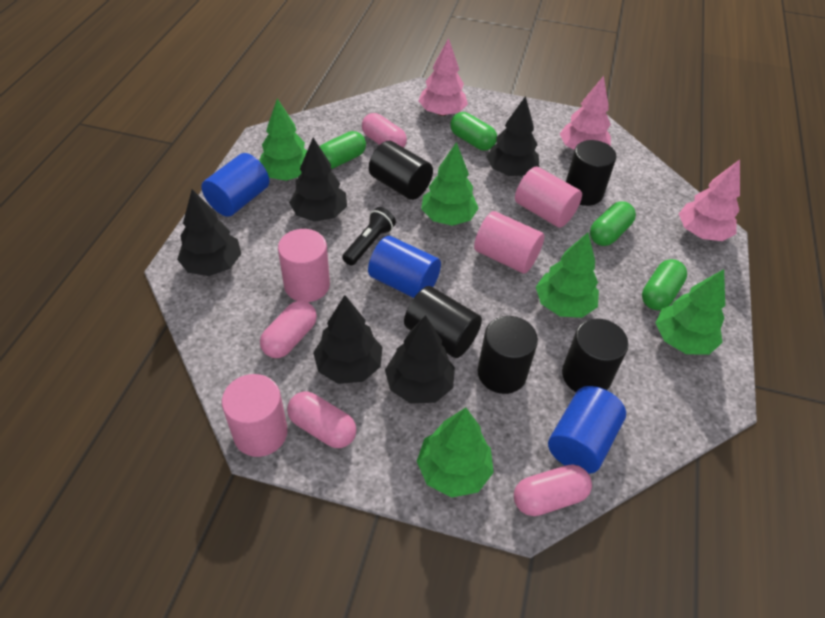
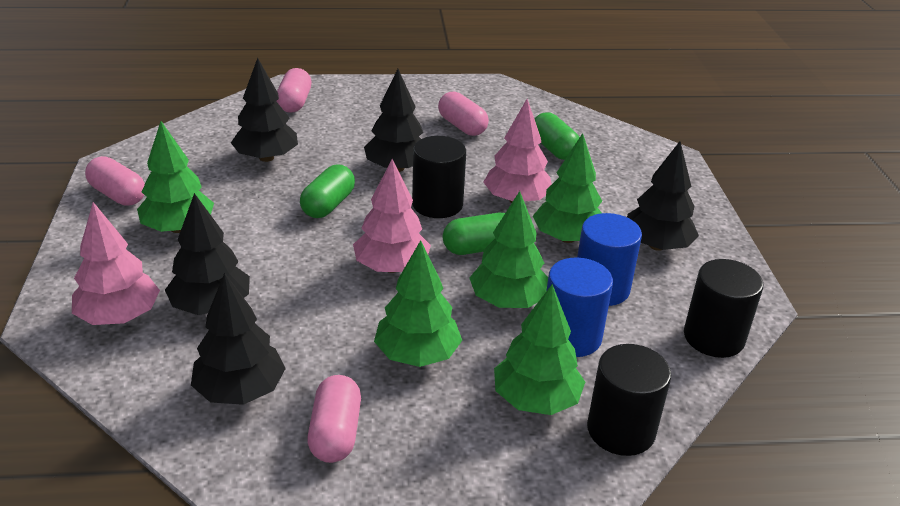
black cylinder: 5 -> 3
black flashlight: 1 -> 0
blue cylinder: 3 -> 2
green capsule: 4 -> 3
pink cylinder: 4 -> 0

